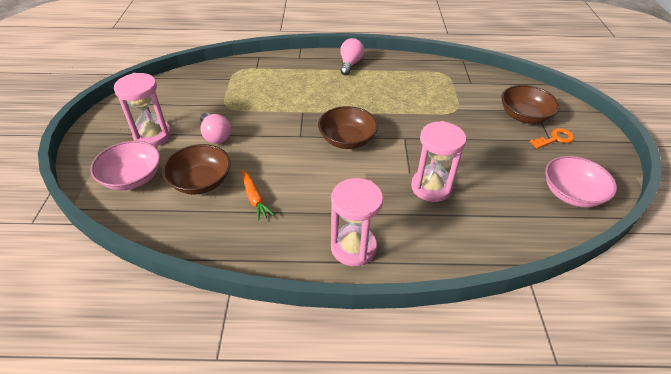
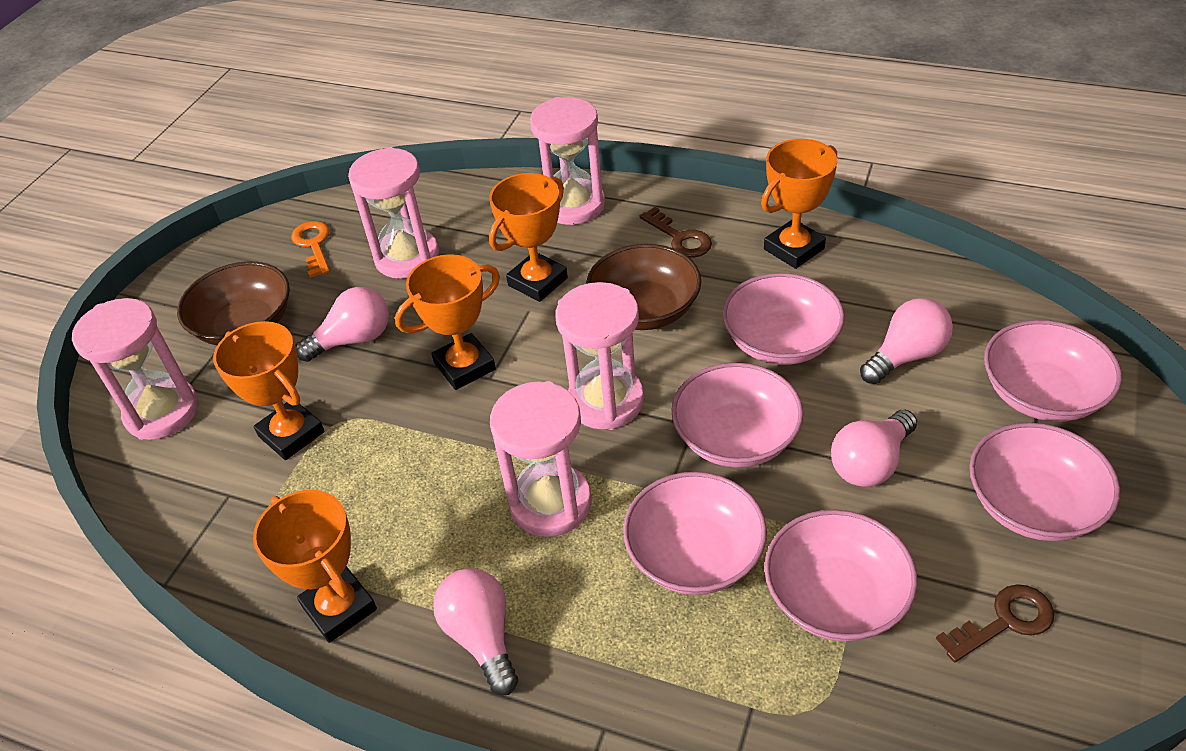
brown bowl: 3 -> 2
brown key: 0 -> 2
orange carrot: 1 -> 0
orange trophy: 0 -> 5
pink bowl: 2 -> 6
pink hourglass: 3 -> 5
pink light bulb: 2 -> 4

